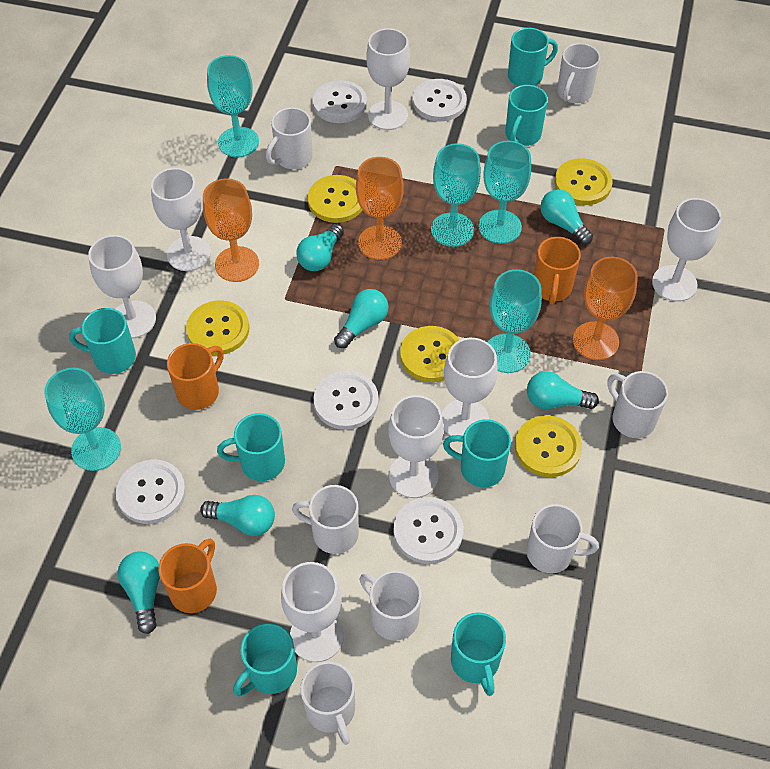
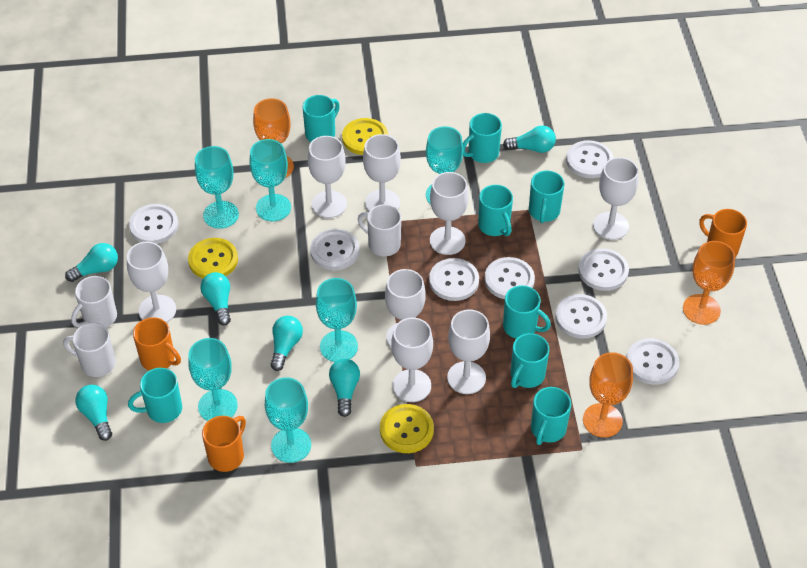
turquoise goblet: 5 -> 6
turquoise mug: 7 -> 8
white button: 5 -> 8
white goblet: 7 -> 8
white mug: 7 -> 3
yellow button: 5 -> 3

